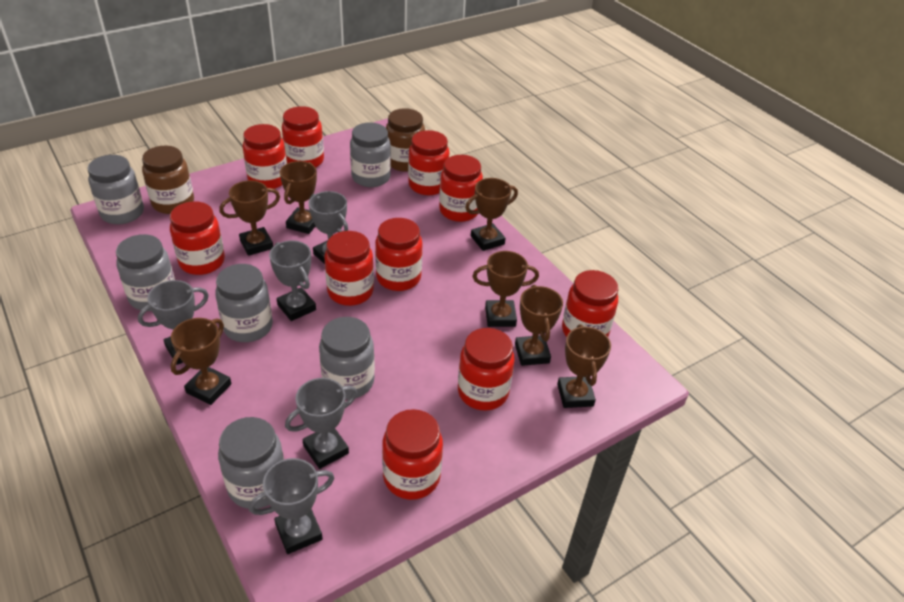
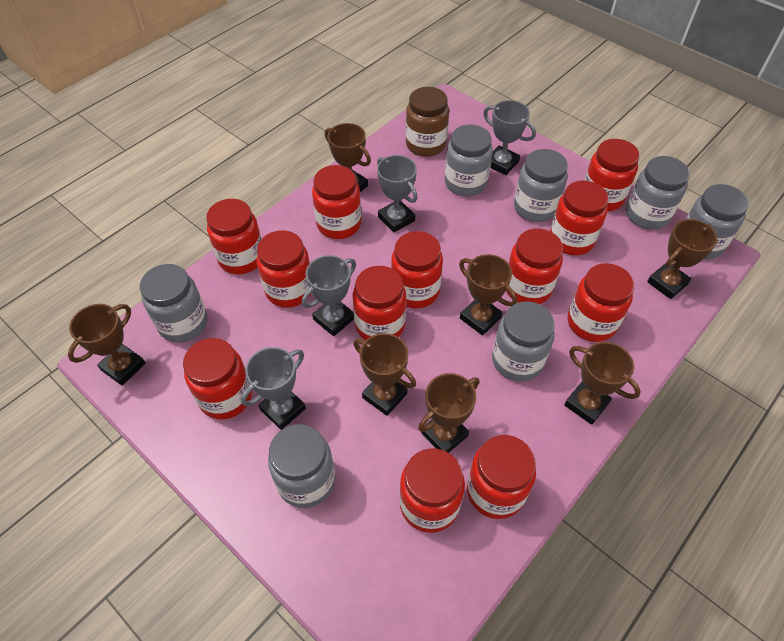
brown jar: 2 -> 1
grey jar: 6 -> 7
grey trophy: 5 -> 4
red jar: 10 -> 12

